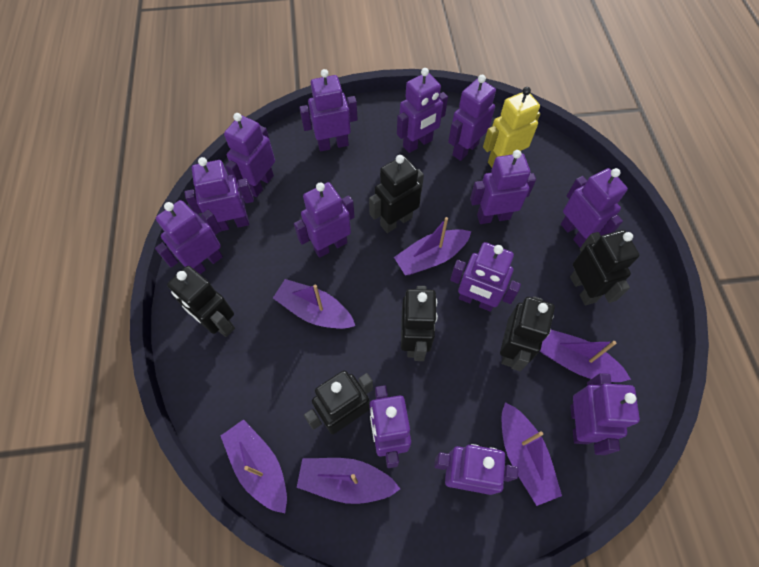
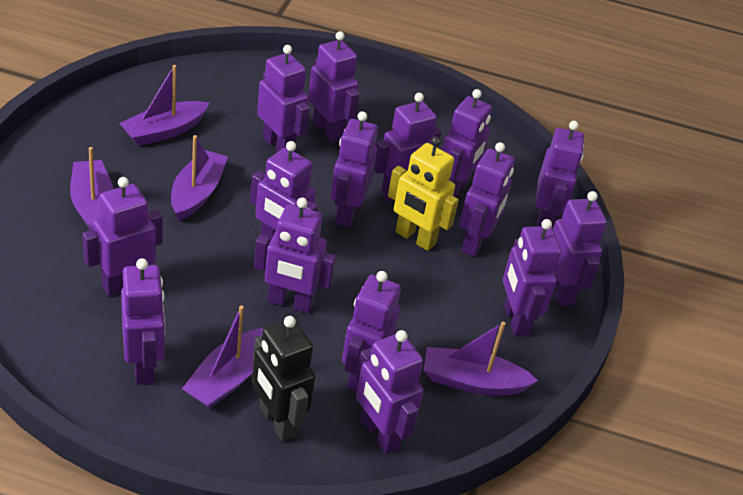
black robot: 6 -> 1
purple boat: 6 -> 5
purple robot: 13 -> 15

